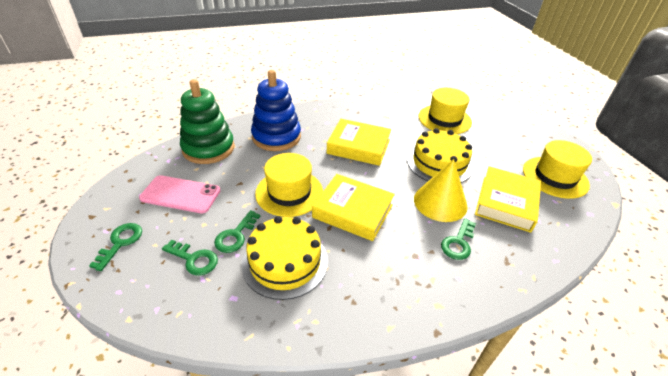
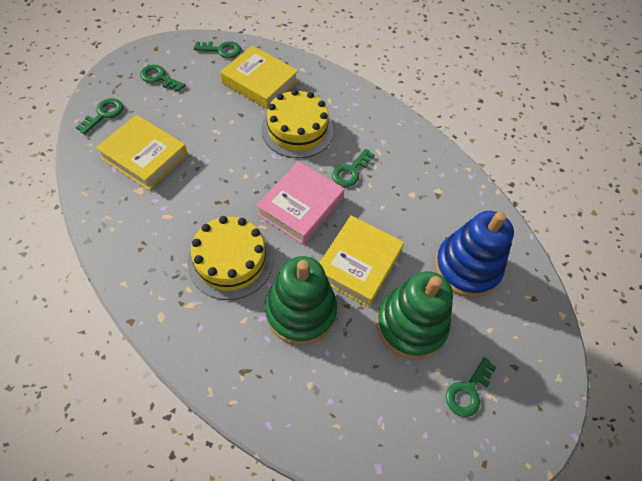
green key: 4 -> 5
green stacking toy: 1 -> 2
pink book: 0 -> 1
pink phone: 1 -> 0
yellow cone: 1 -> 0
yellow hat: 3 -> 0

